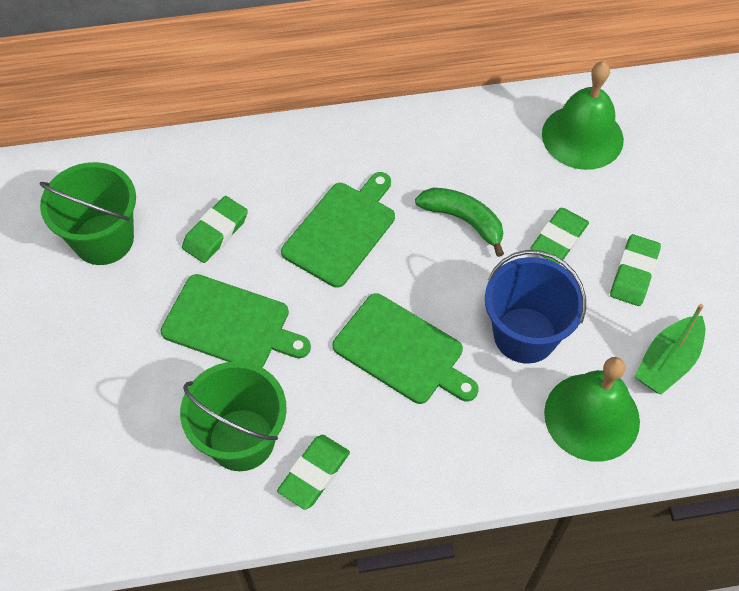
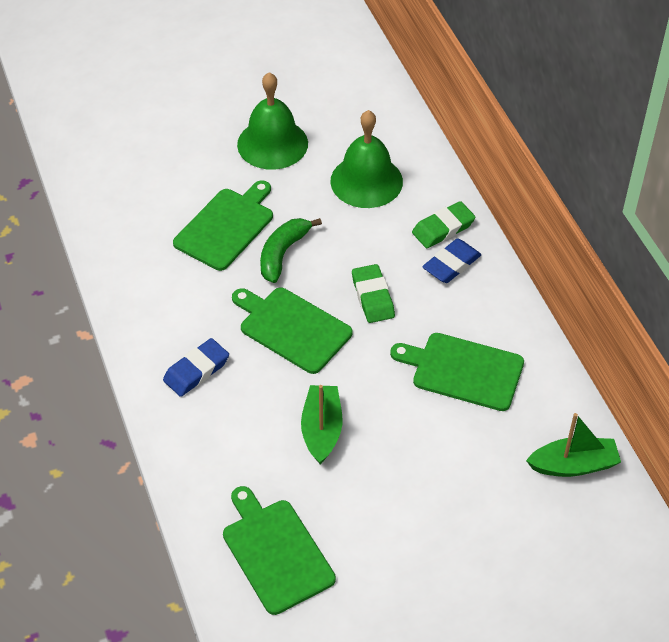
blue bucket: 1 -> 0
blue eraser: 0 -> 2
green boat: 1 -> 2
green bucket: 2 -> 0
green cutting board: 3 -> 4
green eraser: 4 -> 2

